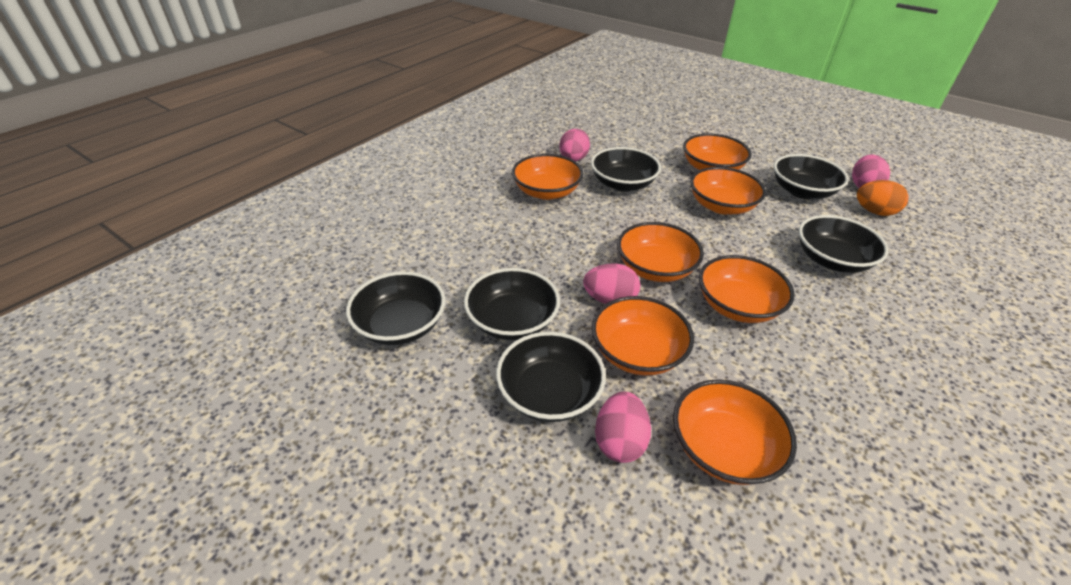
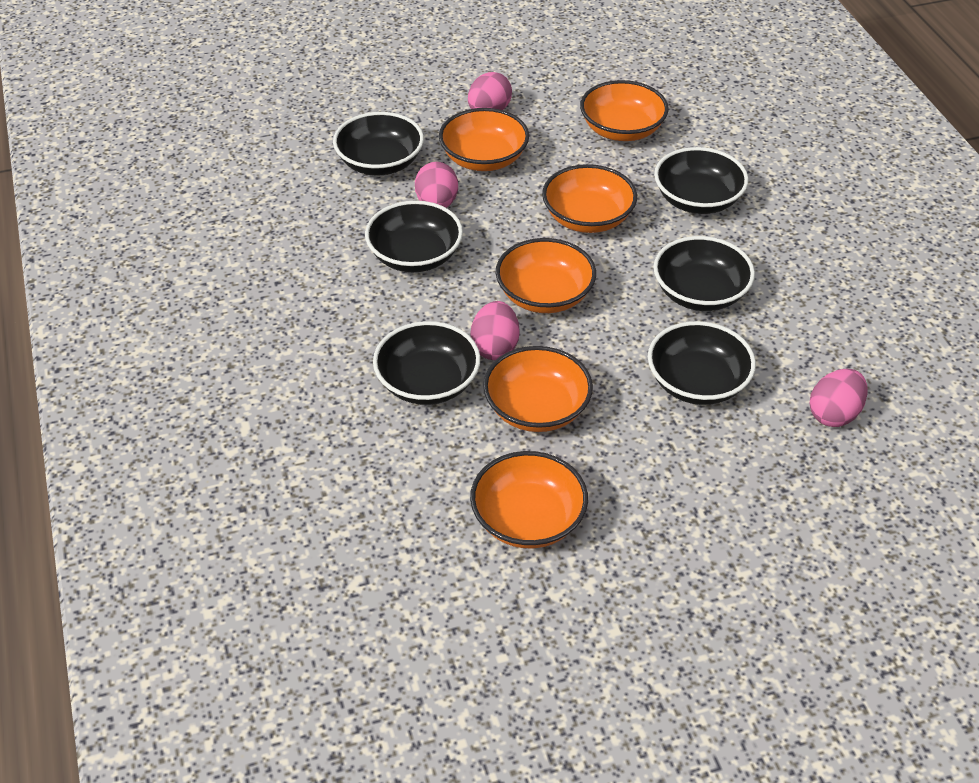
orange bowl: 7 -> 6
orange egg: 1 -> 0

